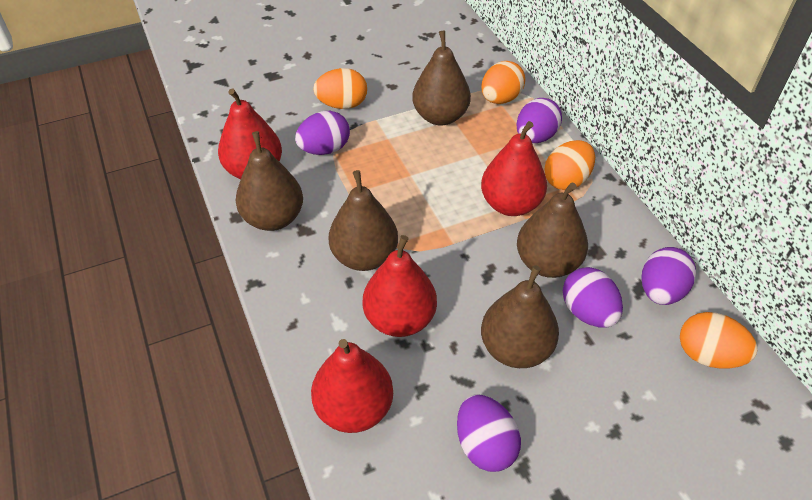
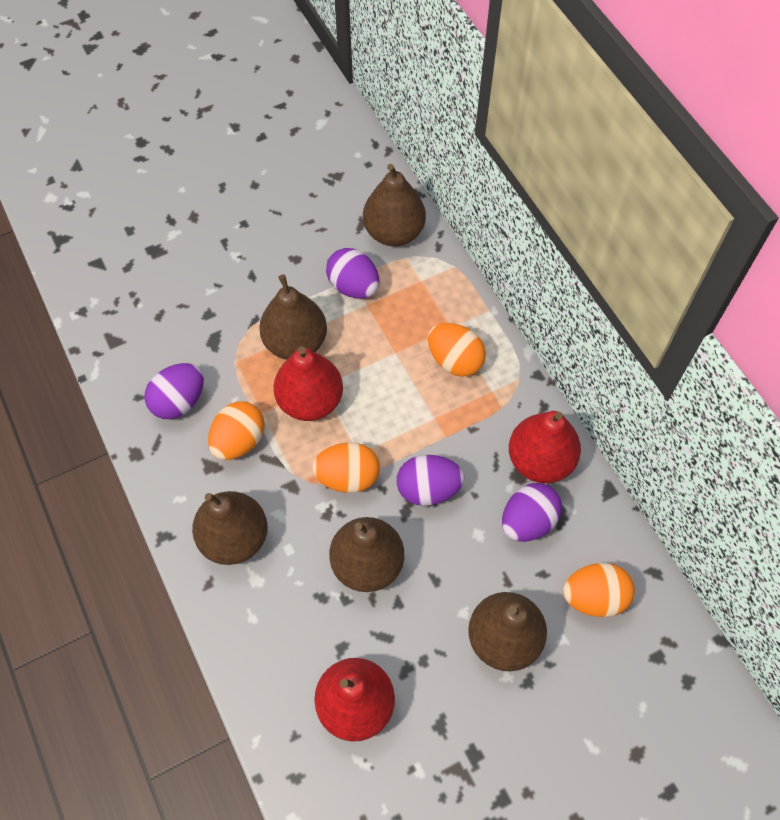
purple egg: 5 -> 4
red pear: 4 -> 3

